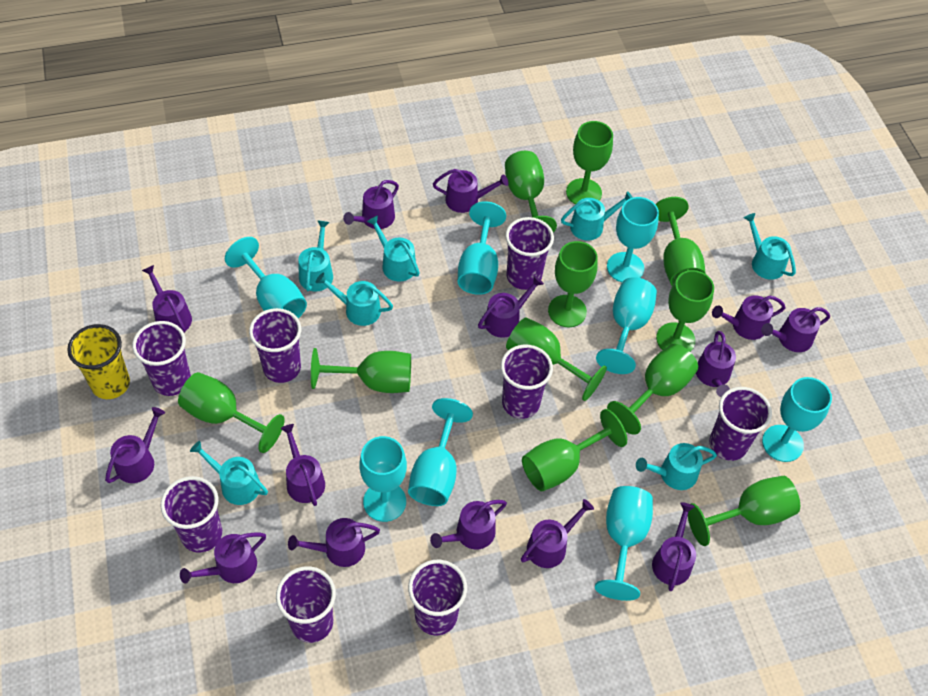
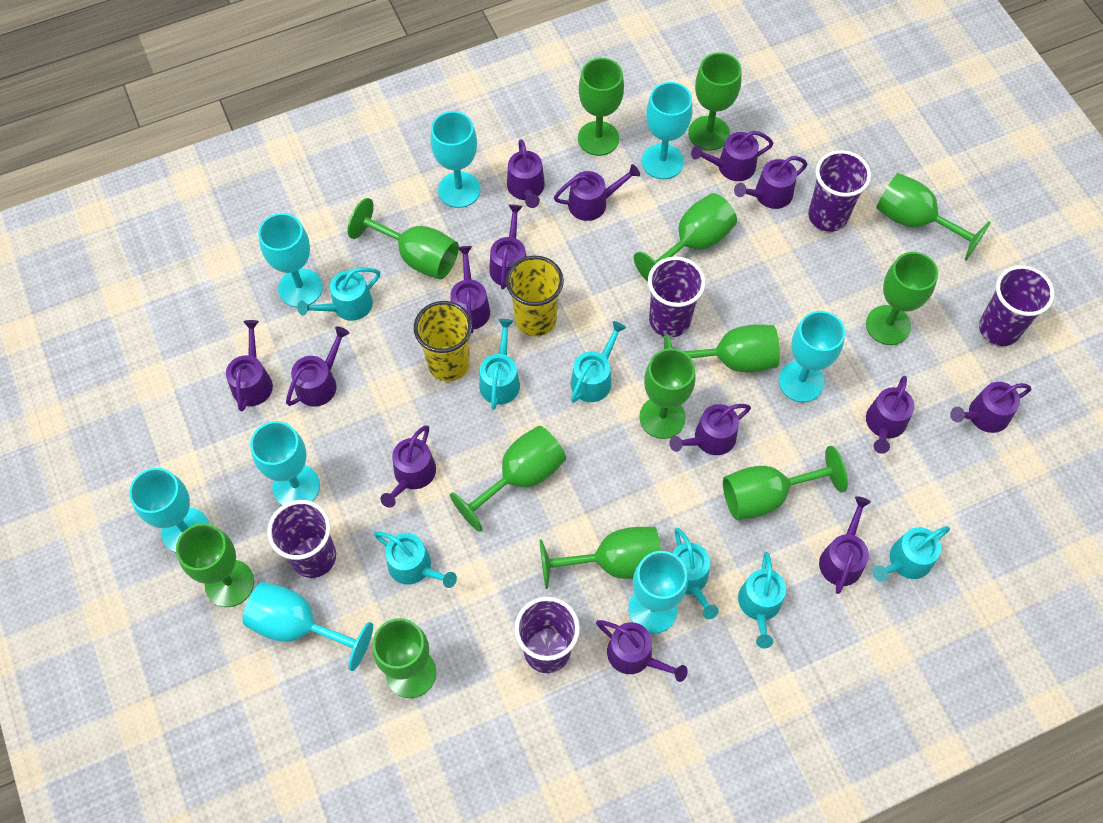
green goblet: 11 -> 13
purple cup: 8 -> 5
yellow cup: 1 -> 2

